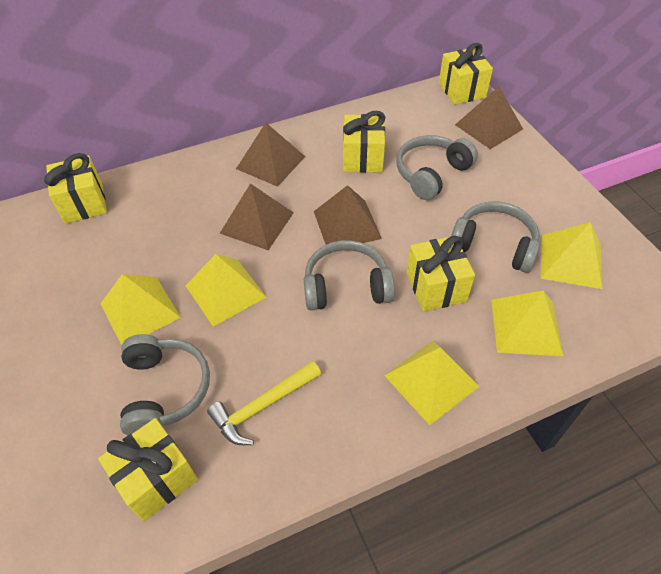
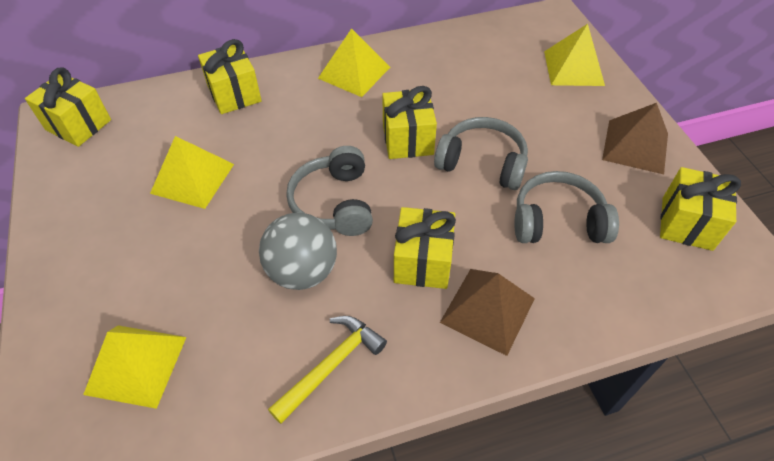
brown pyramid: 4 -> 2
grey ball: 0 -> 1
grey headphones: 4 -> 3
yellow pyramid: 5 -> 4

